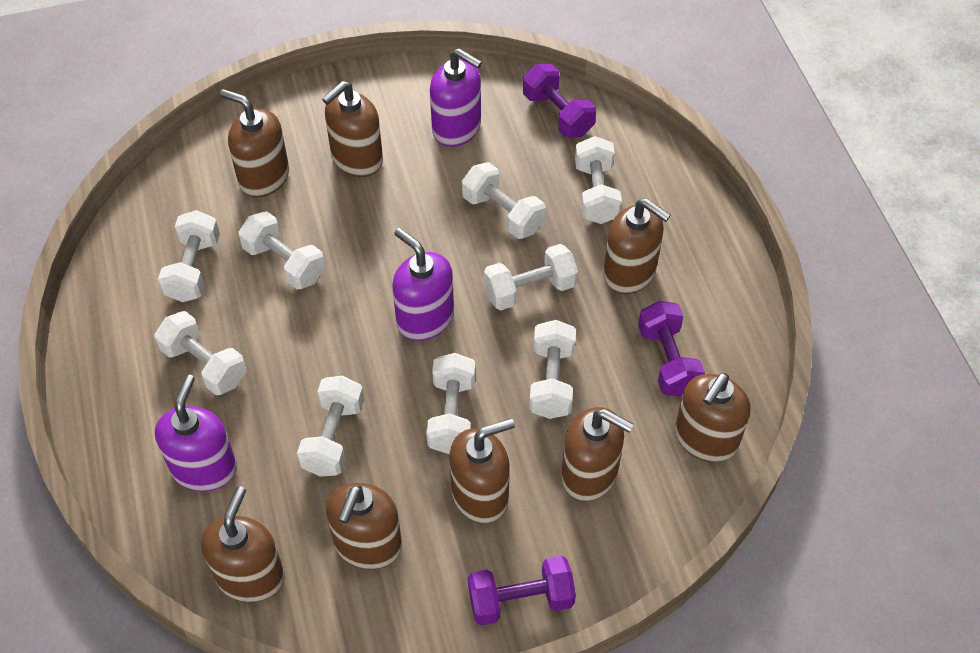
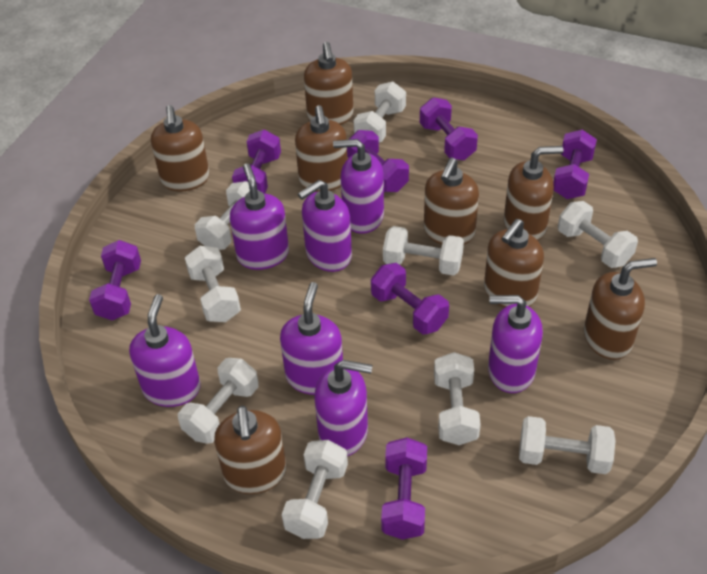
purple dumbbell: 3 -> 7
purple soap dispenser: 3 -> 7

